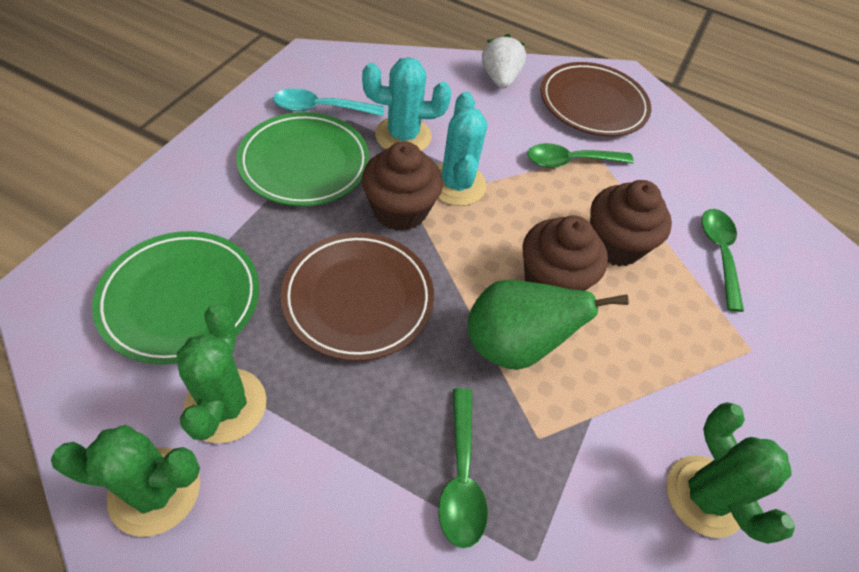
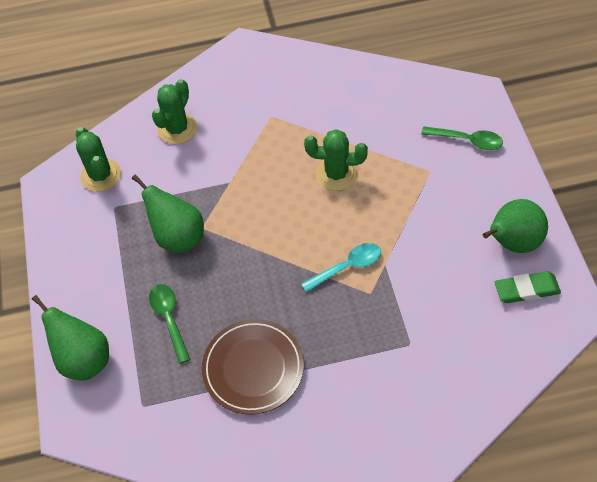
brown cupcake: 3 -> 0
brown plate: 2 -> 1
green eraser: 0 -> 1
green pear: 1 -> 3
green plate: 2 -> 0
green spoon: 3 -> 2
turquoise cactus: 2 -> 0
white strawberry: 1 -> 0

